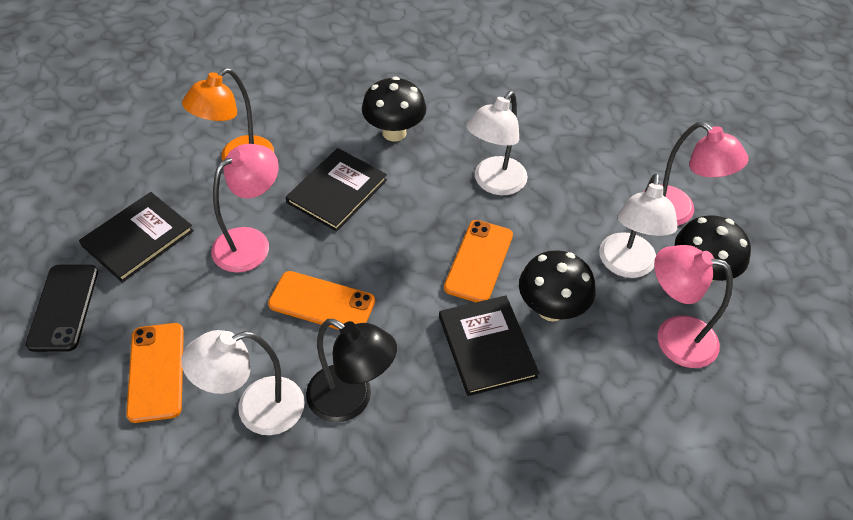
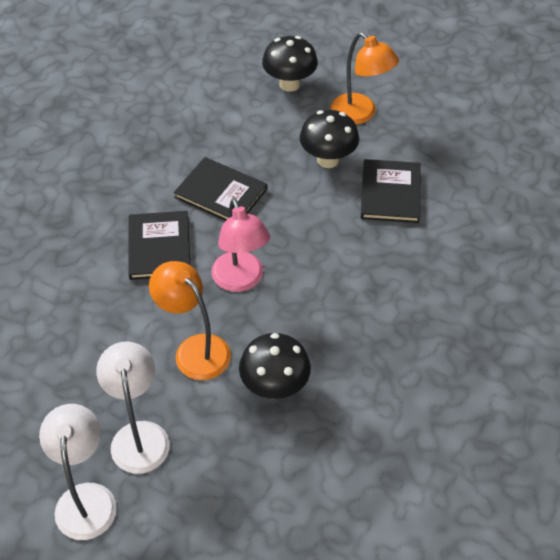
black lamp: 1 -> 0
black phone: 1 -> 0
orange lamp: 1 -> 2
orange phone: 3 -> 0
pink lamp: 3 -> 1
white lamp: 3 -> 2

